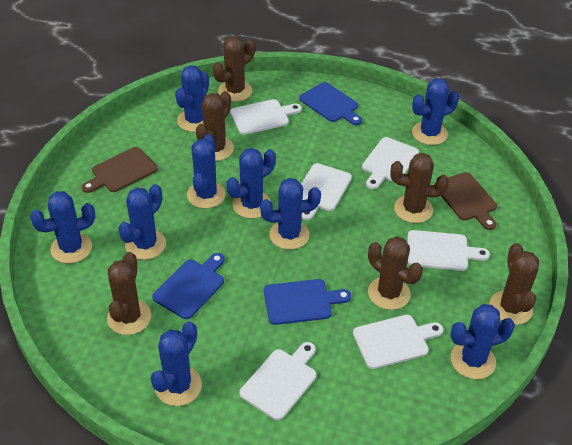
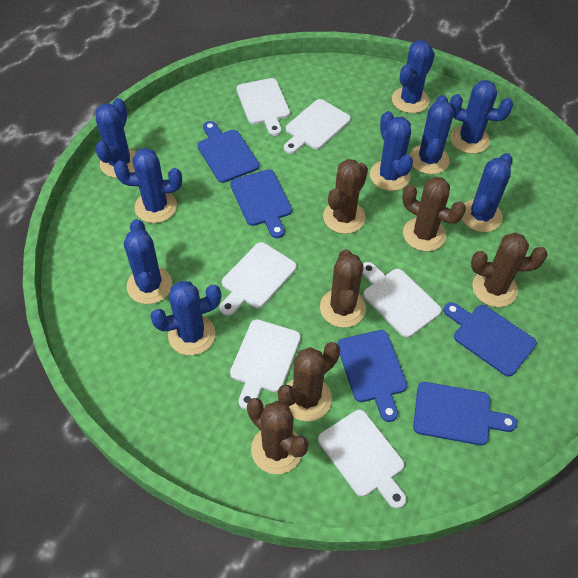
blue cutting board: 3 -> 5
brown cutting board: 2 -> 0

